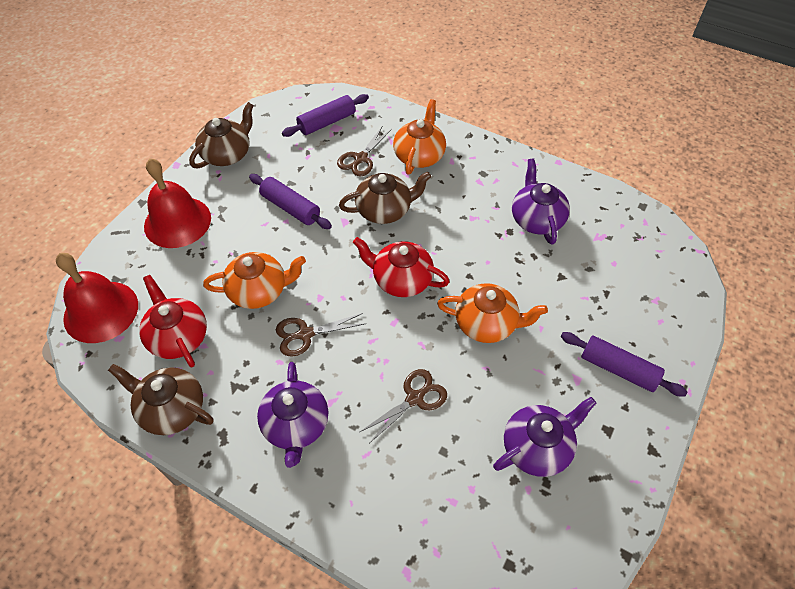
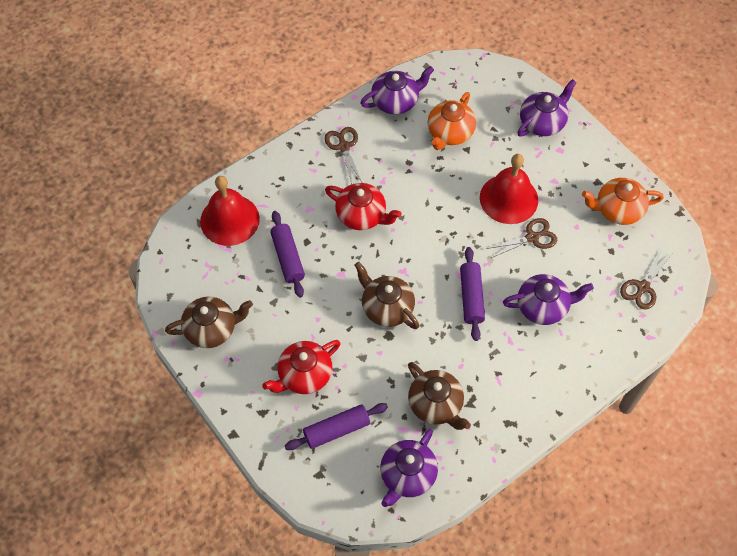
orange teapot: 3 -> 2
purple teapot: 3 -> 4

